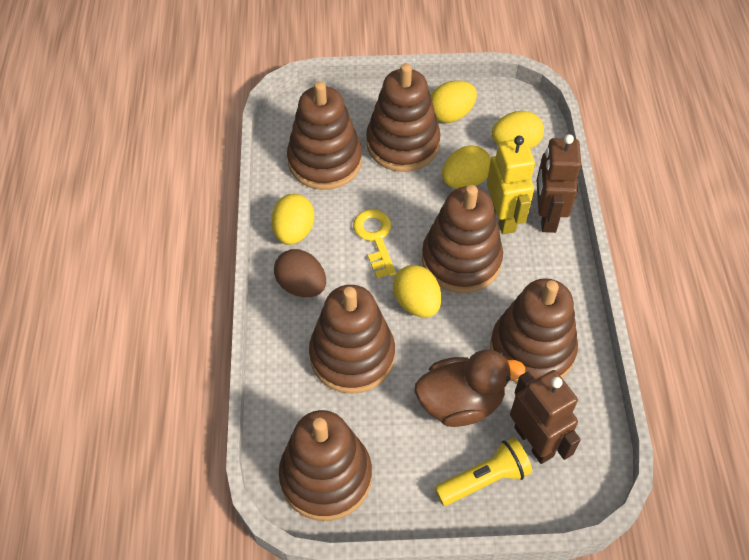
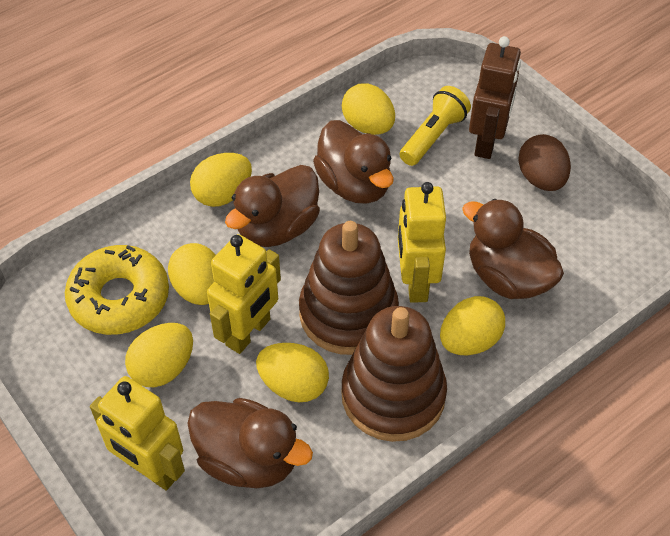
brown duck: 1 -> 4
brown robot: 2 -> 1
brown stacking toy: 6 -> 2
yellow donut: 0 -> 1
yellow egg: 5 -> 6
yellow key: 1 -> 0
yellow robot: 1 -> 3

